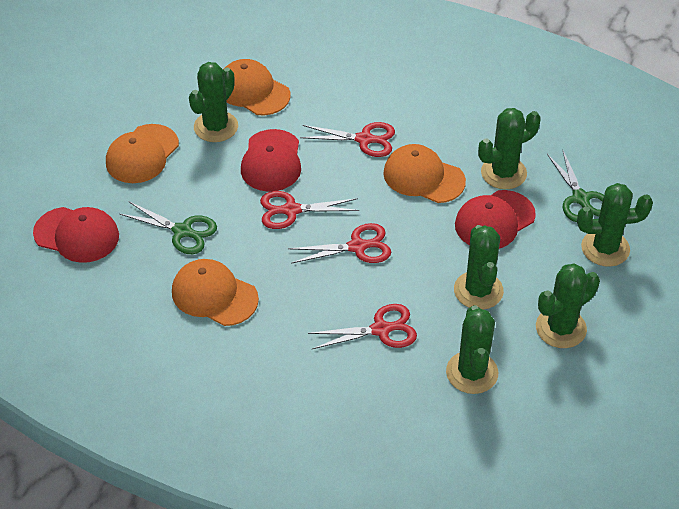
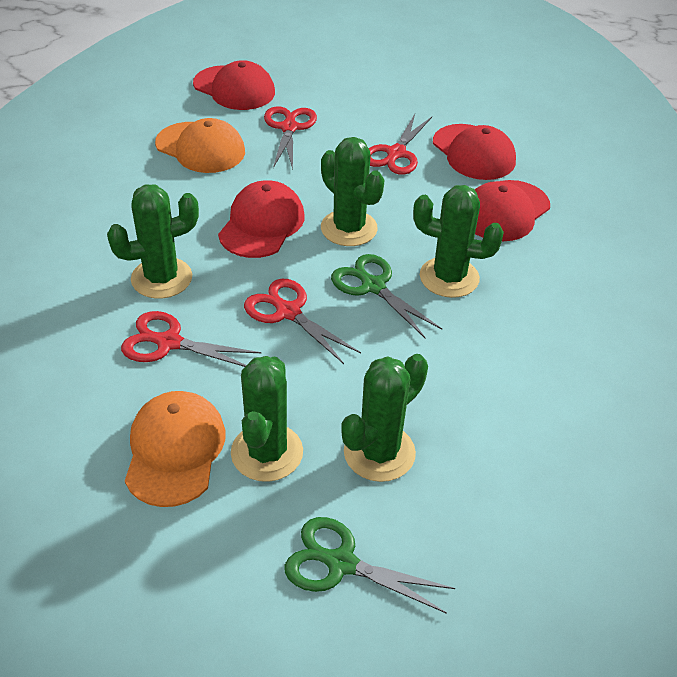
green cactus: 6 -> 5
orange cap: 4 -> 2
red cap: 3 -> 4

